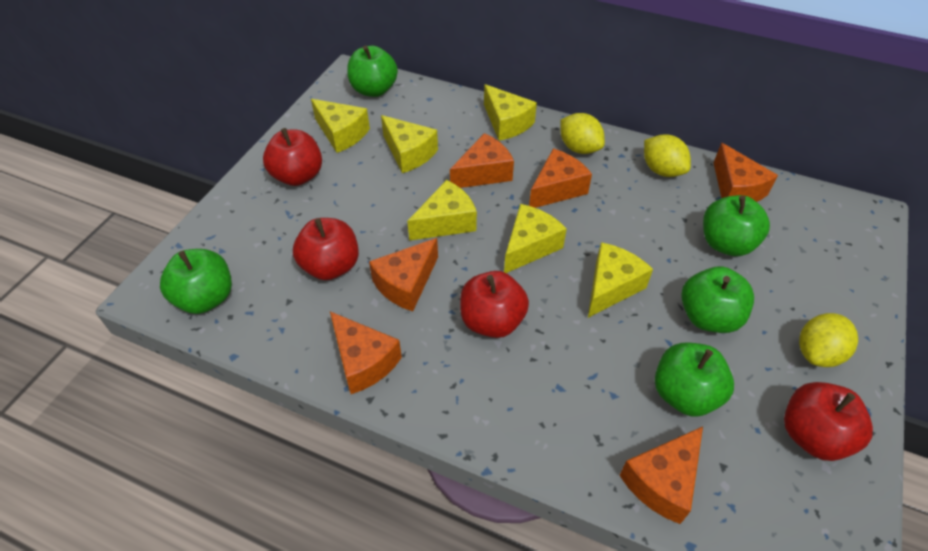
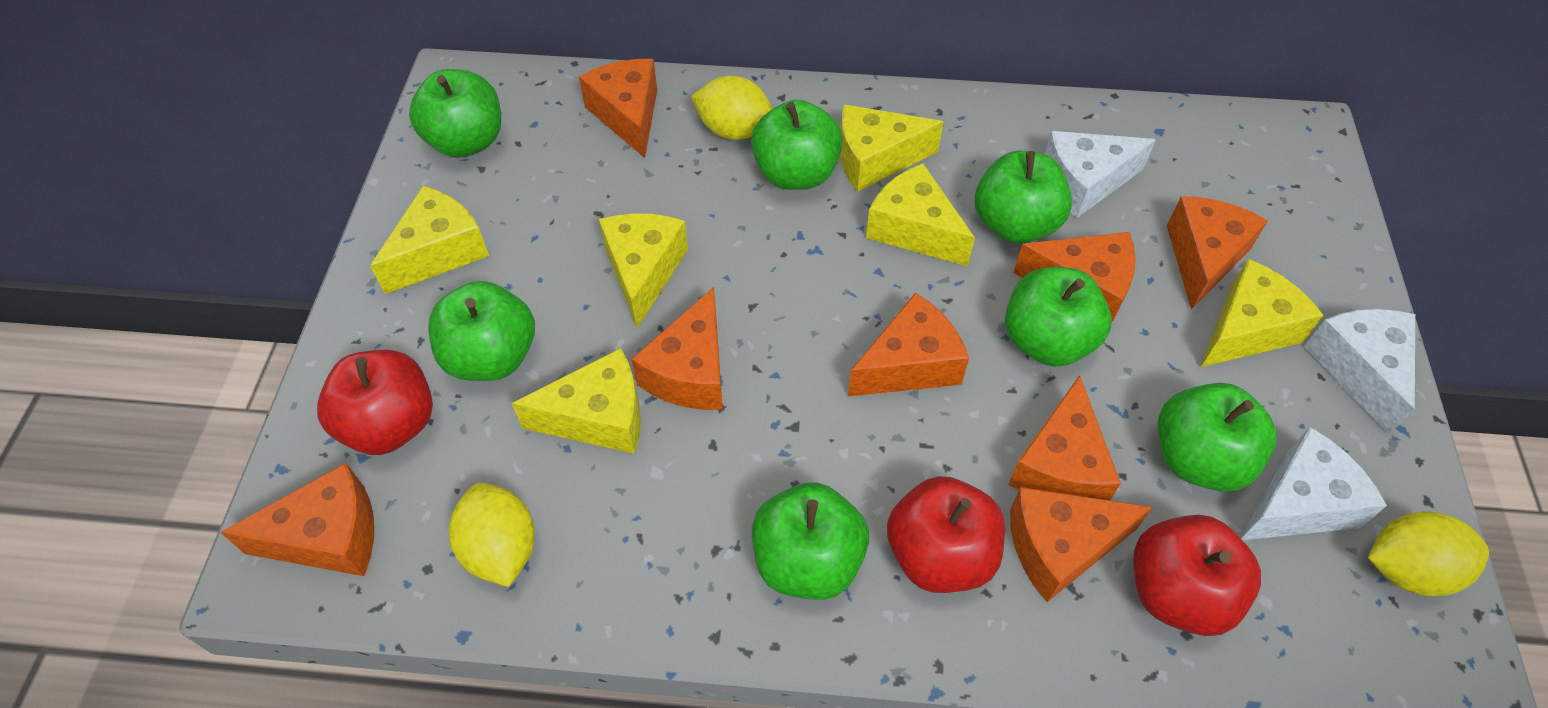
green apple: 5 -> 7
orange cheese: 6 -> 8
red apple: 4 -> 3
white cheese: 0 -> 3

